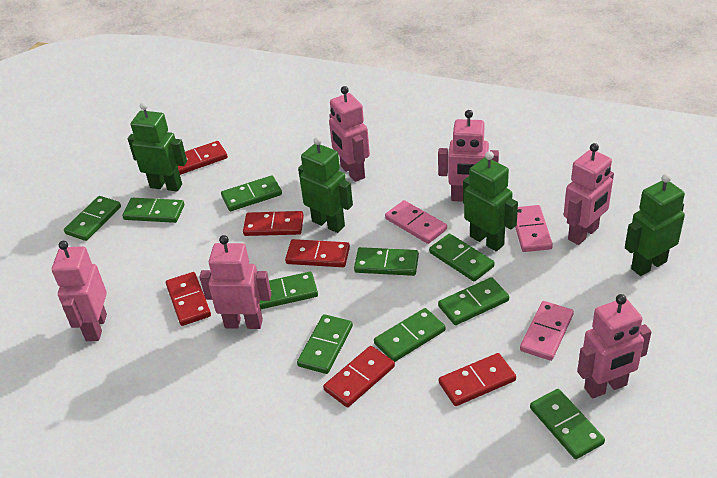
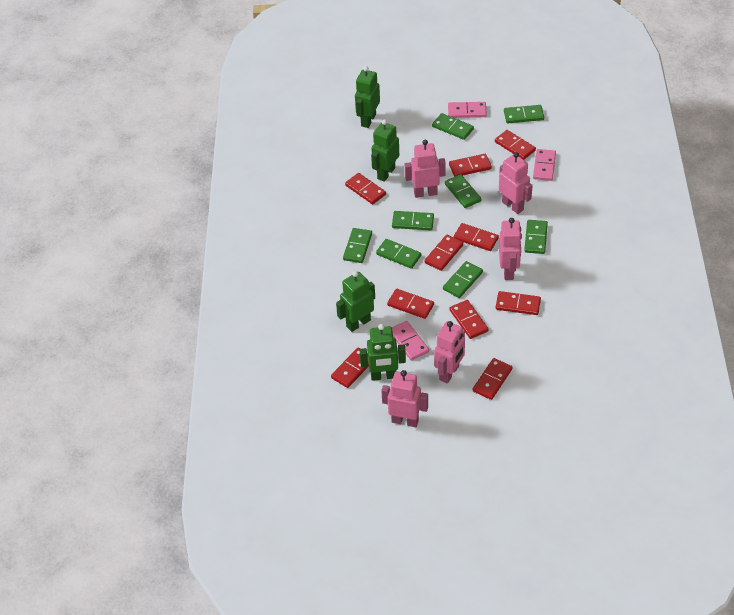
green domino: 10 -> 8
pink robot: 6 -> 5
red domino: 6 -> 10

